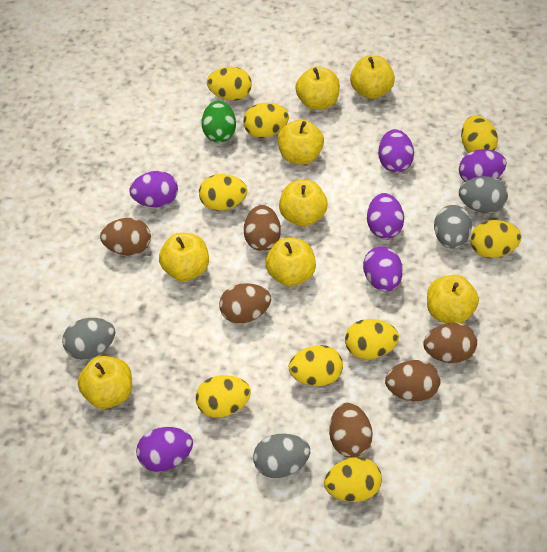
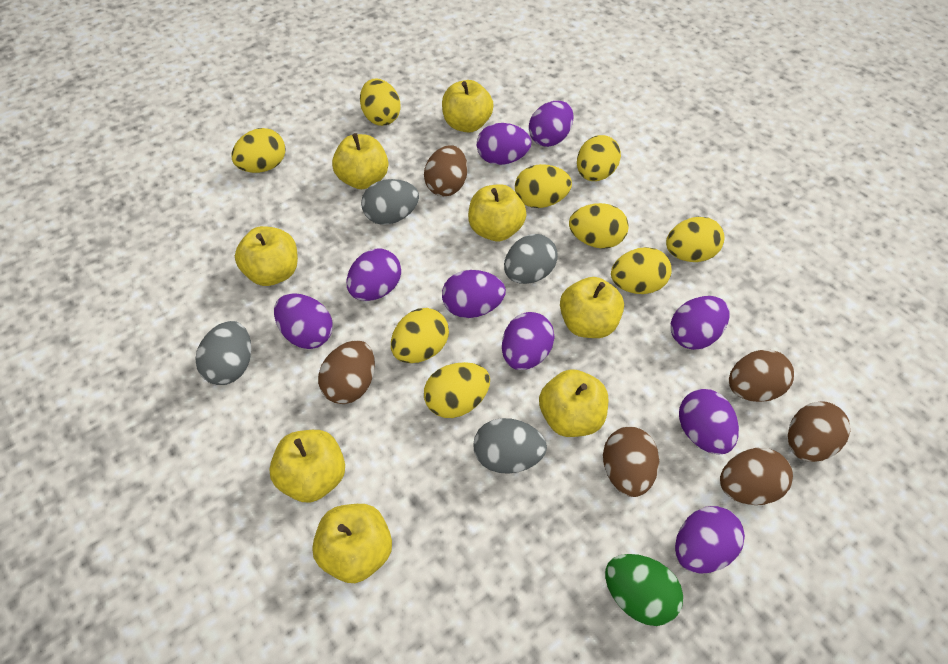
purple egg: 6 -> 9

